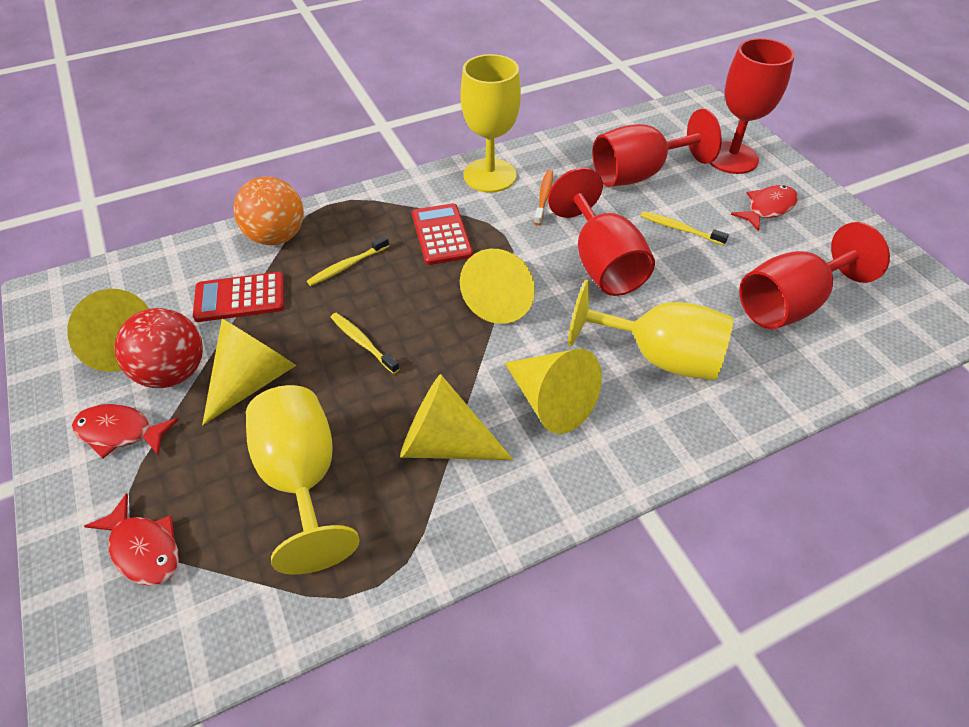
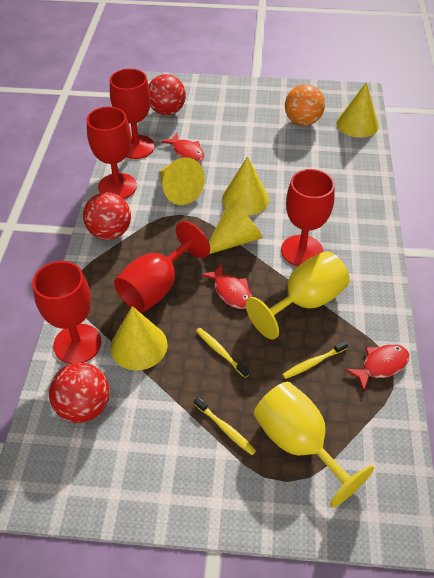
orange toothbrush: 1 -> 0
red ball: 1 -> 3
red calculator: 2 -> 0
red goblet: 4 -> 5
yellow goblet: 3 -> 2

